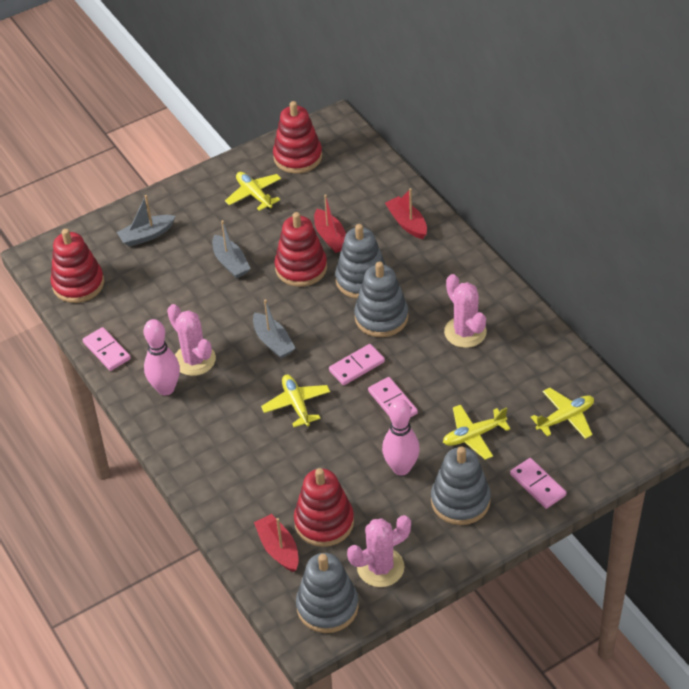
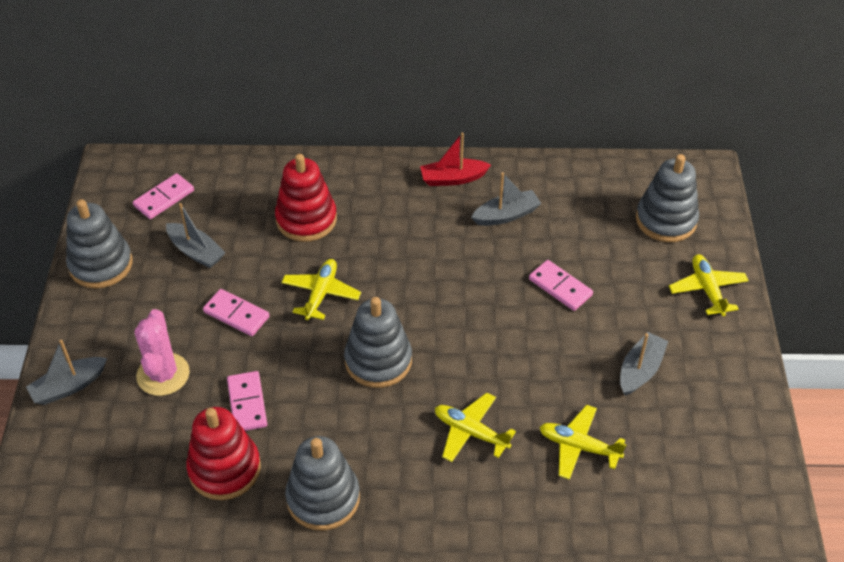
grey boat: 3 -> 4
pink bowling pin: 2 -> 0
pink cactus: 3 -> 1
red boat: 3 -> 1
red stacking toy: 4 -> 2

